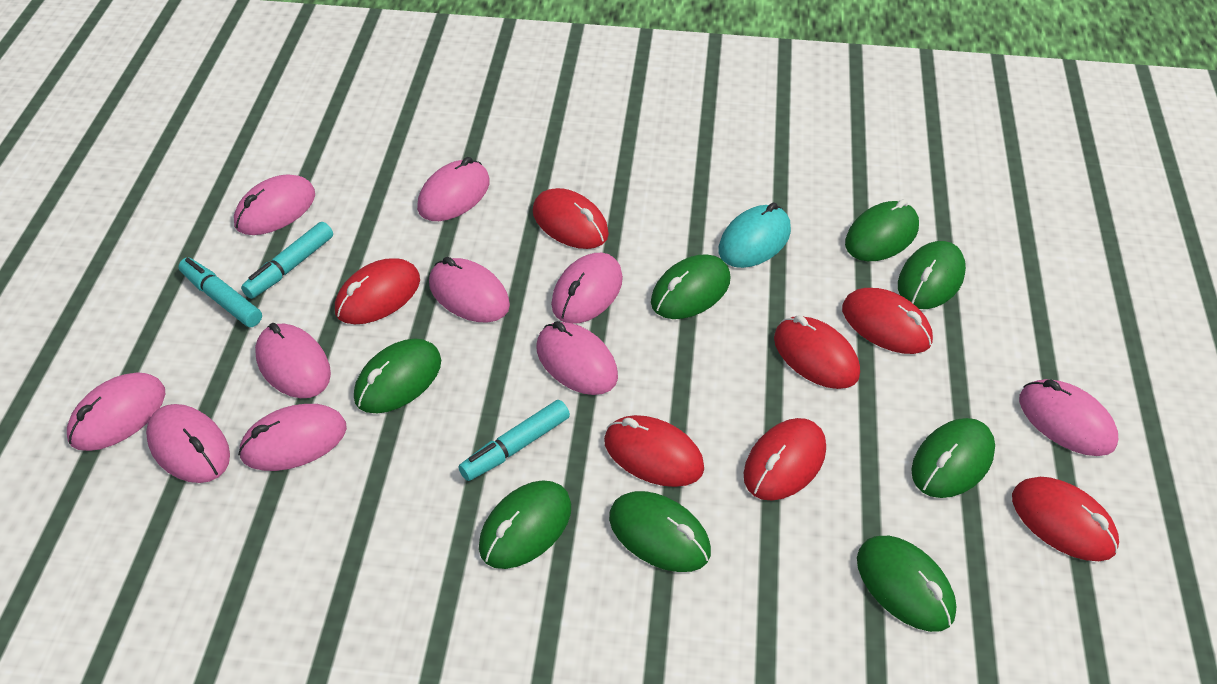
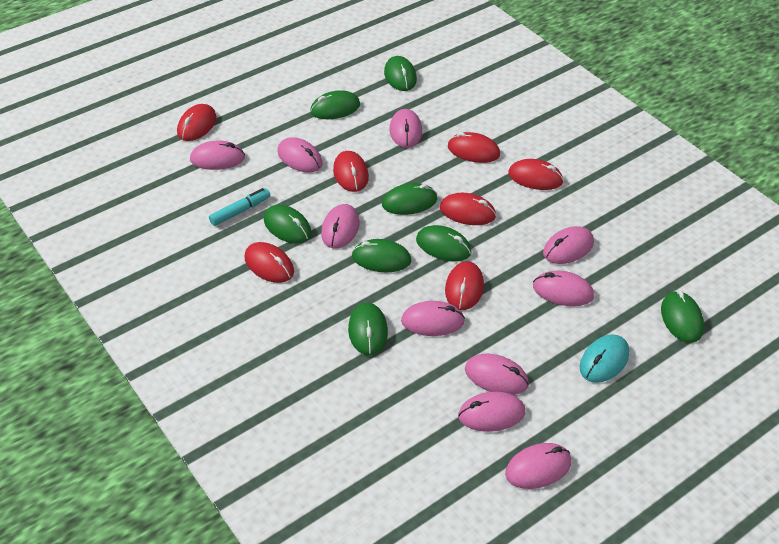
turquoise marker: 3 -> 1

